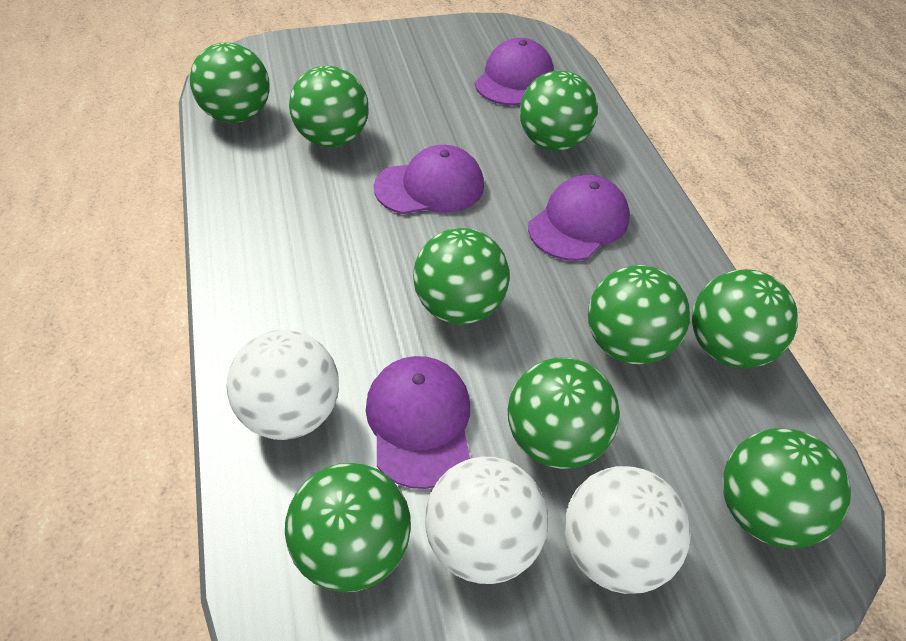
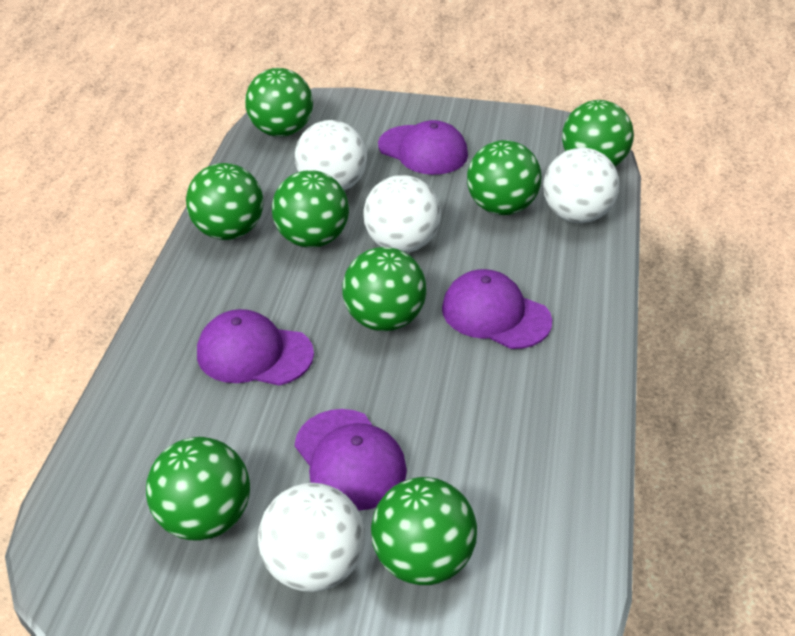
green ball: 9 -> 8
white ball: 3 -> 4

